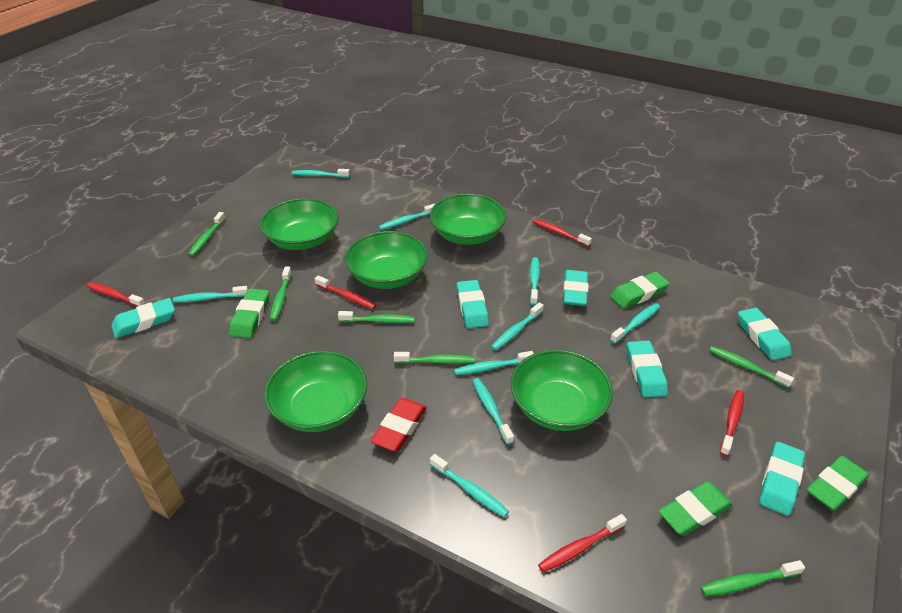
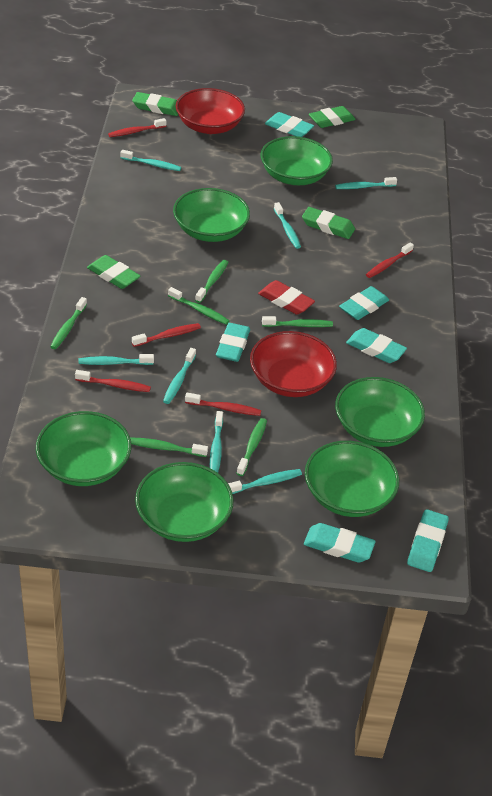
green bowl: 5 -> 6
red bowl: 0 -> 2
turquoise toothbrush: 9 -> 7

